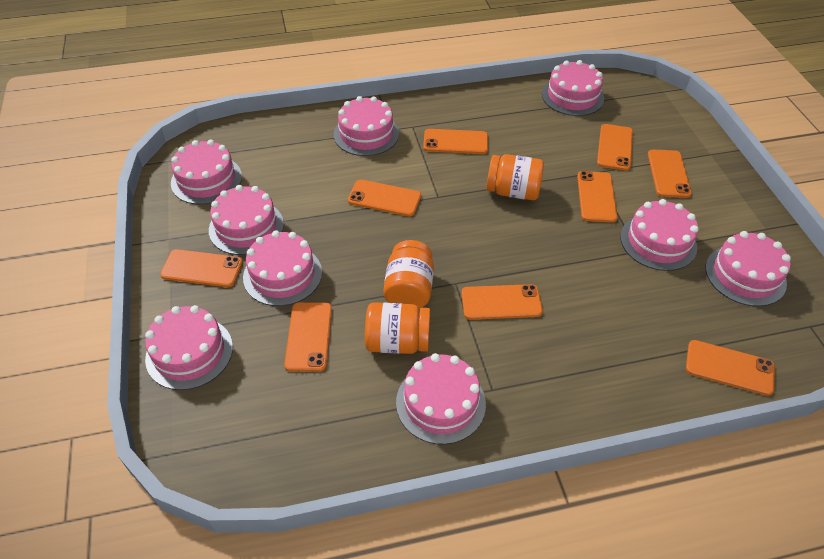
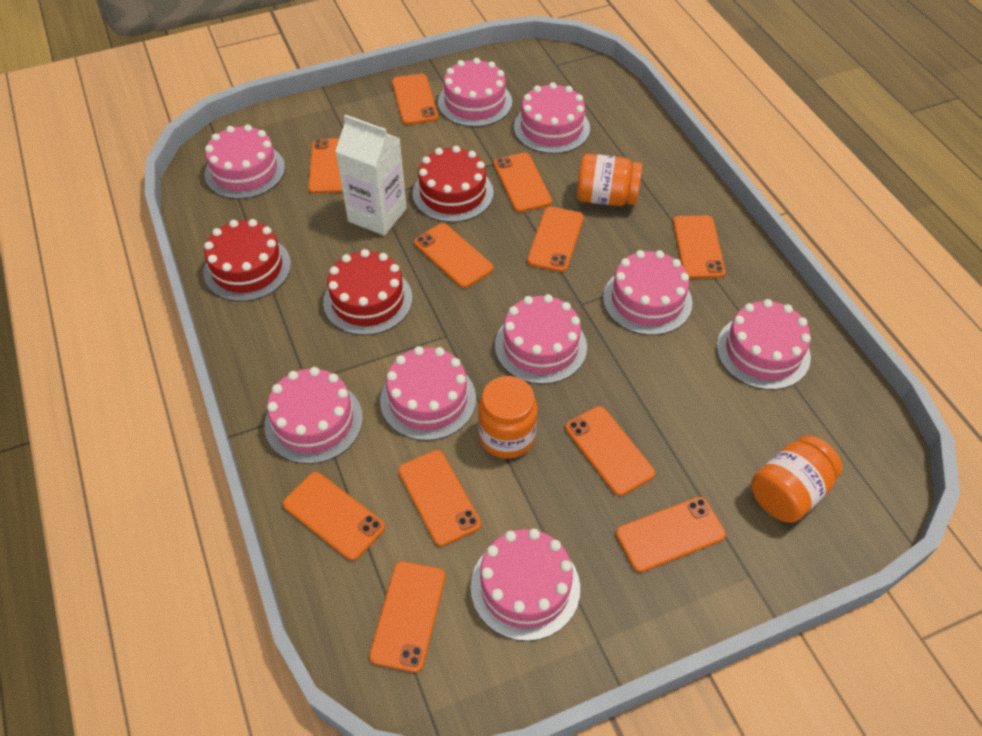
orange phone: 9 -> 11
red cake: 0 -> 3
white carton: 0 -> 1

